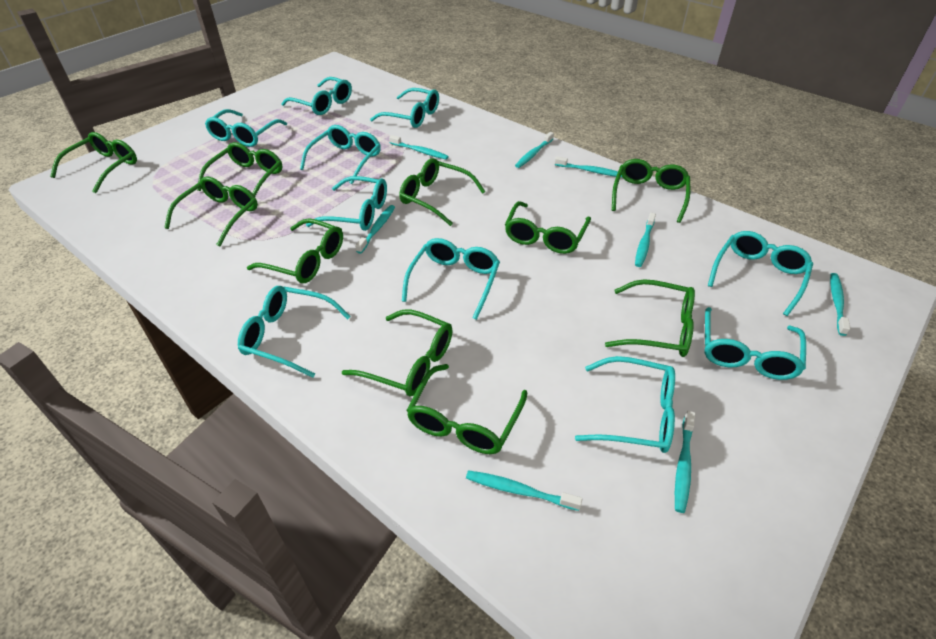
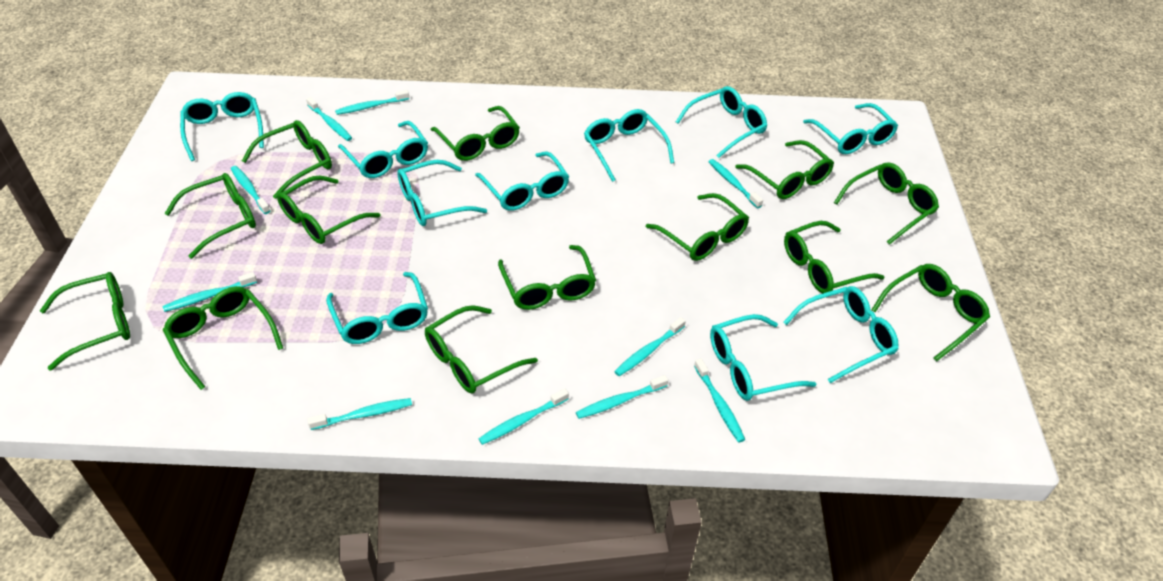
green glasses: 10 -> 13
turquoise toothbrush: 8 -> 10

